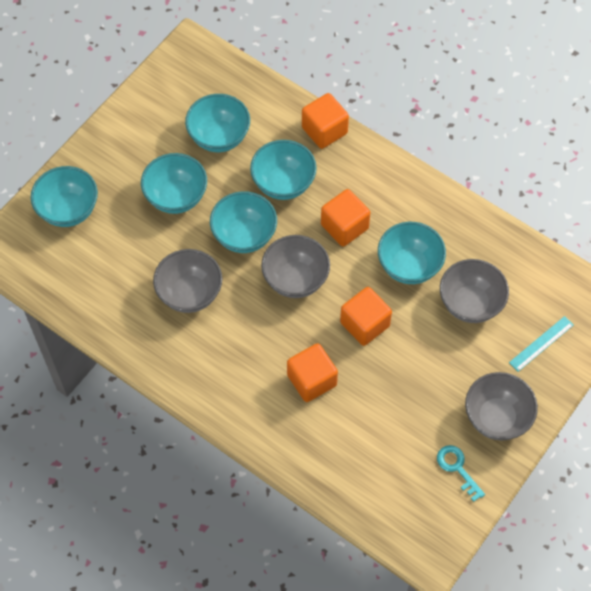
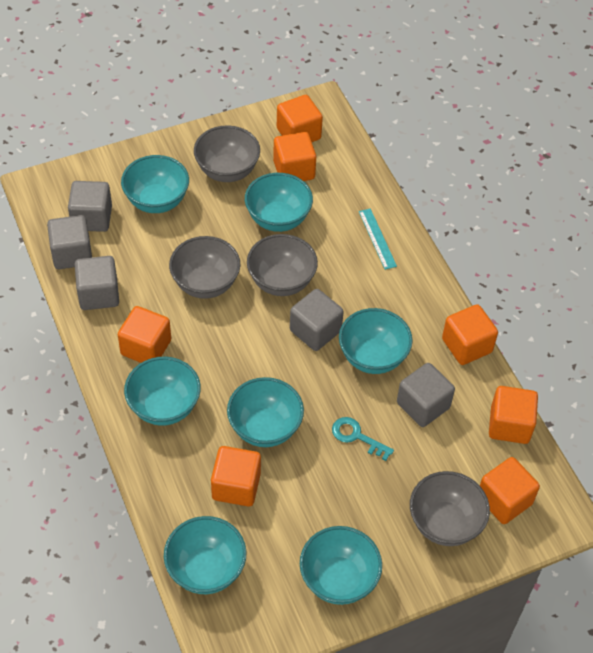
grey cube: 0 -> 5
orange cube: 4 -> 7
turquoise bowl: 6 -> 7

